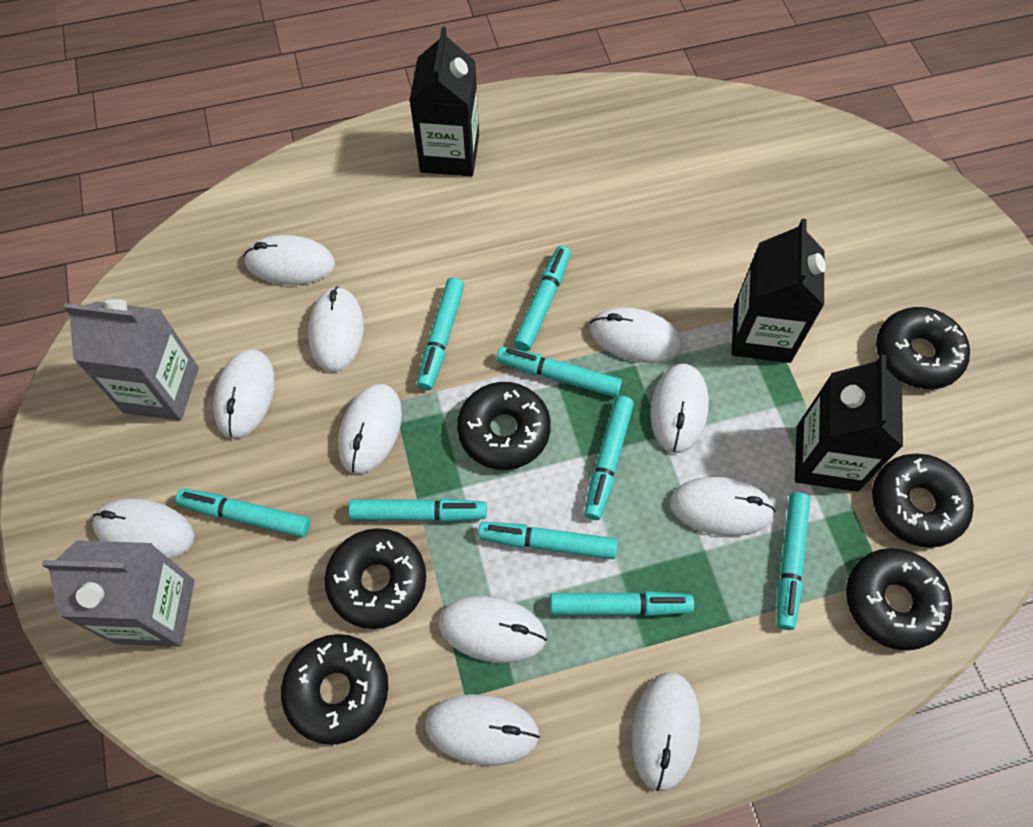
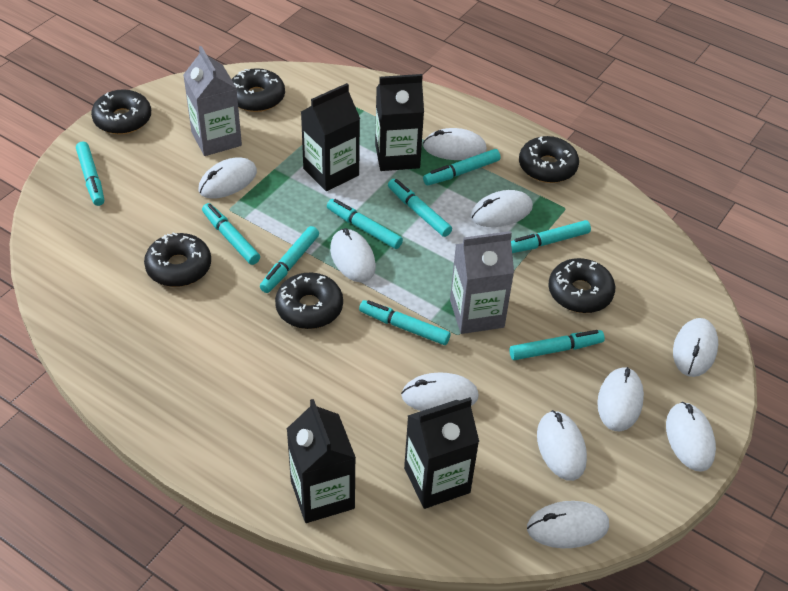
black carton: 3 -> 4
white mouse: 11 -> 10

